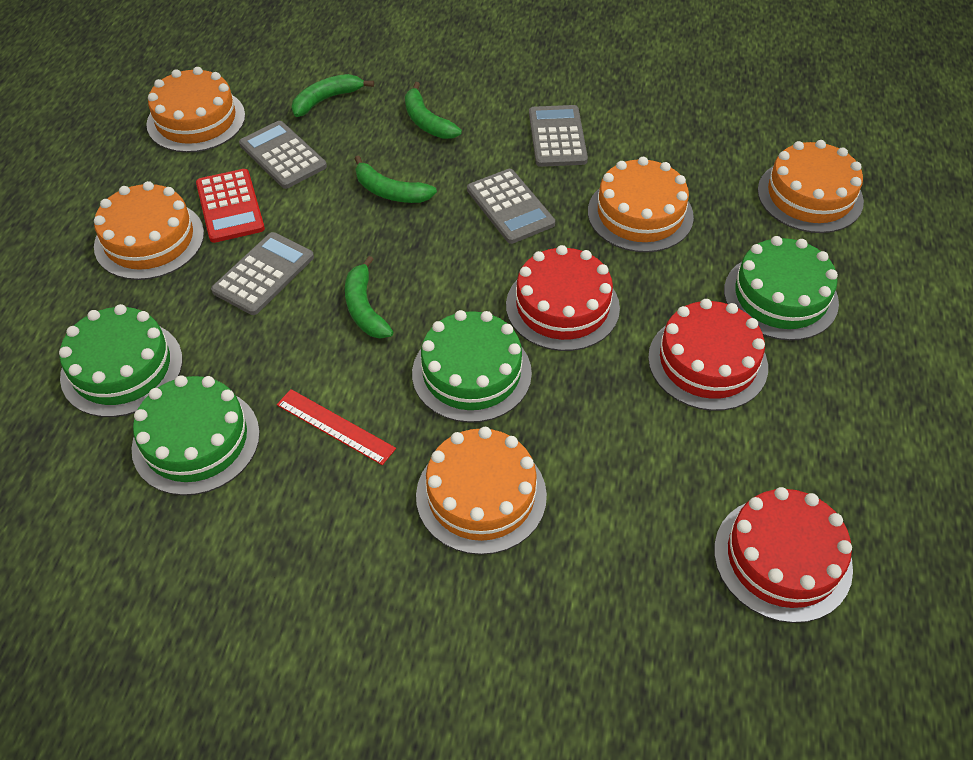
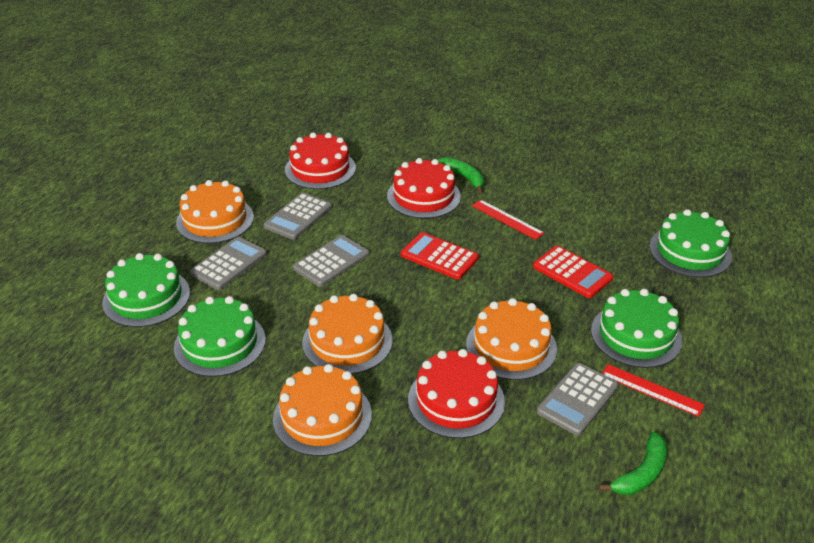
green banana: 4 -> 2
orange cake: 5 -> 4
red calculator: 1 -> 2
red ruler: 1 -> 2

